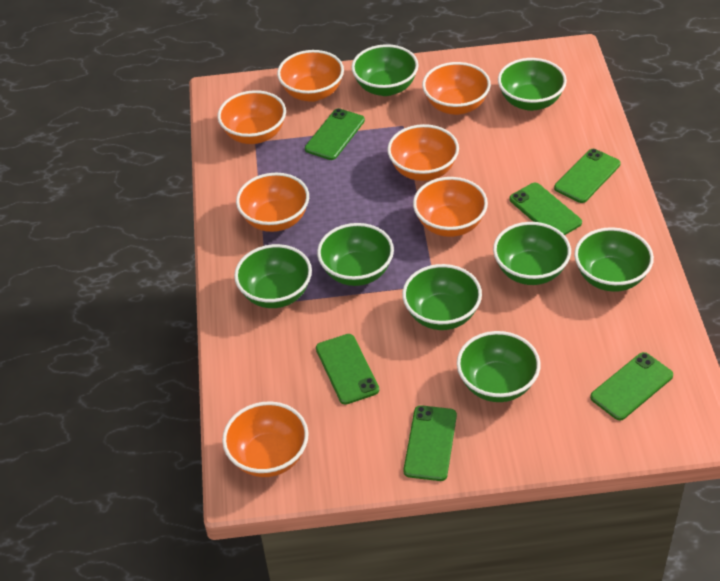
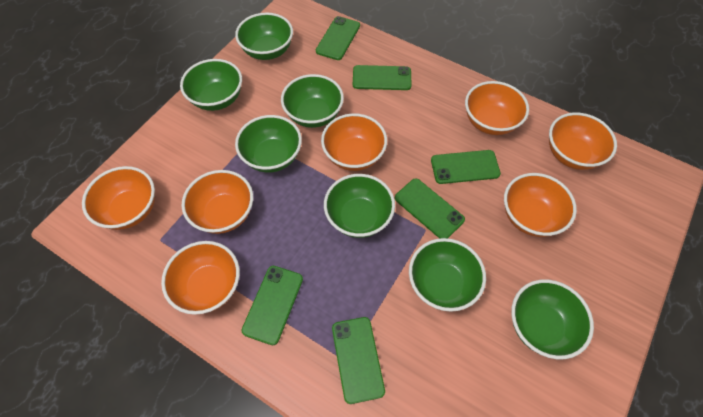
green bowl: 8 -> 7

